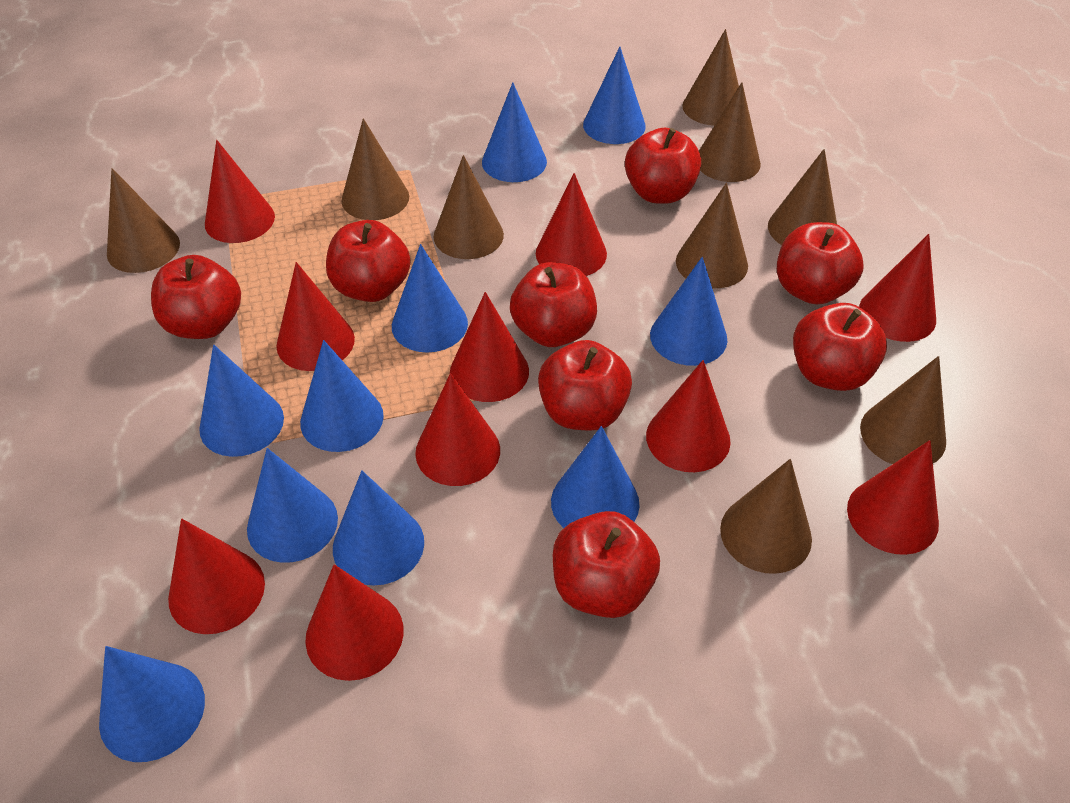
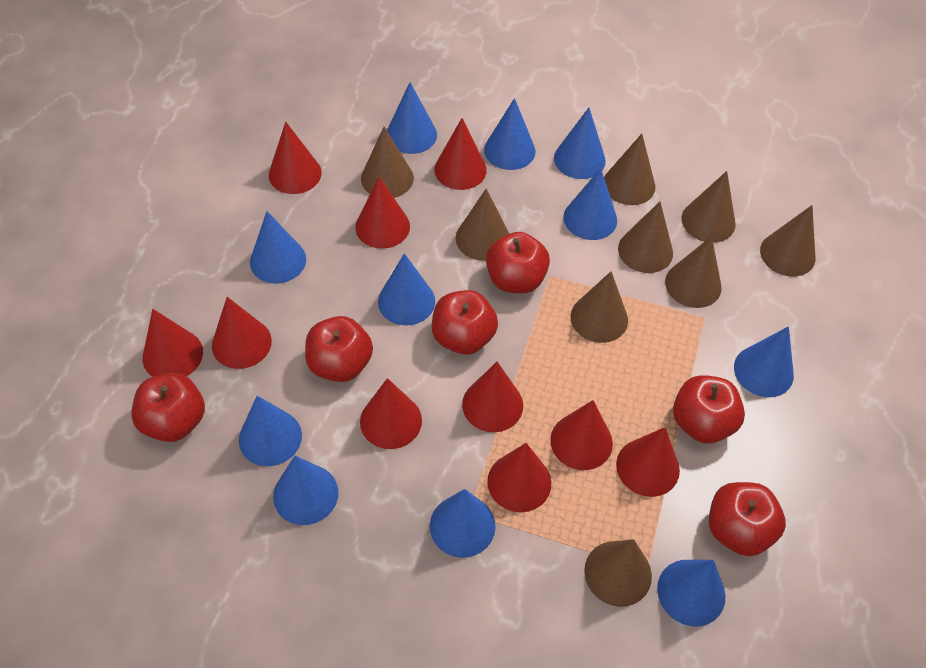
blue cone: 10 -> 11
red apple: 8 -> 6

